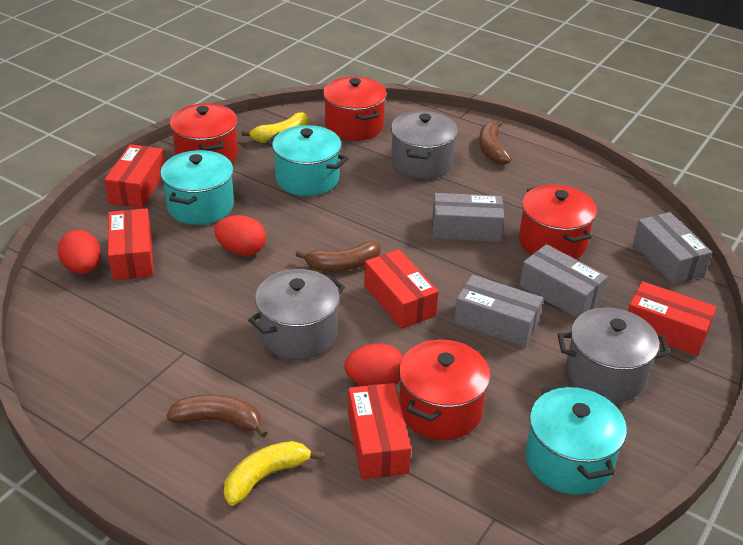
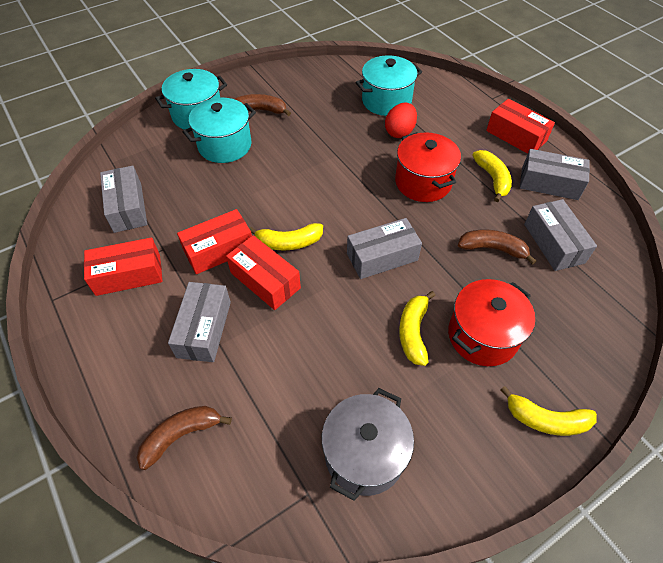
grey box: 4 -> 5
grey pot: 3 -> 1
red box: 5 -> 4
red egg: 3 -> 1
red pot: 4 -> 2
yellow banana: 2 -> 4

